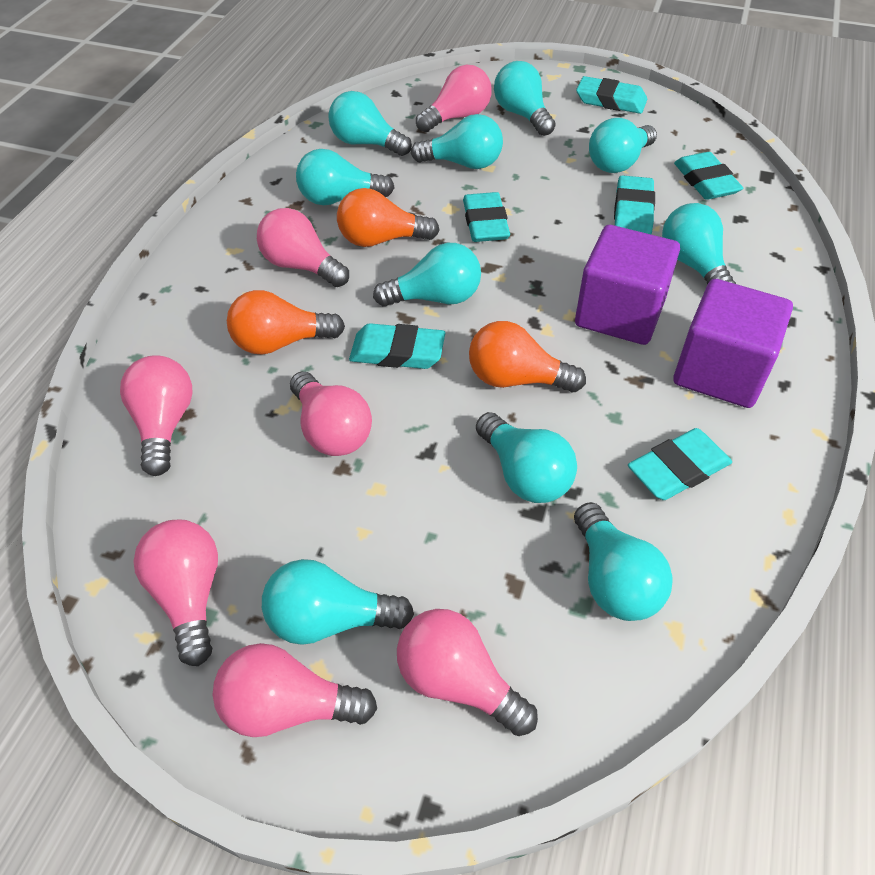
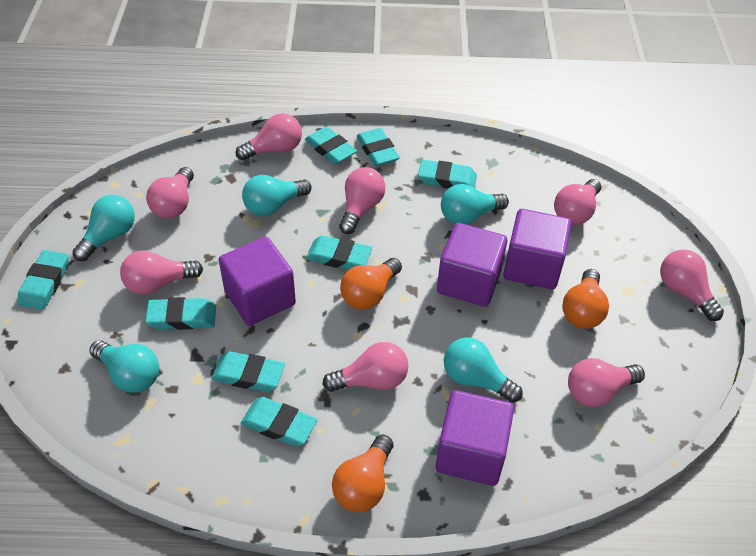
pink light bulb: 7 -> 8
purple cube: 2 -> 4
turquoise eraser: 6 -> 8
turquoise light bulb: 10 -> 5

